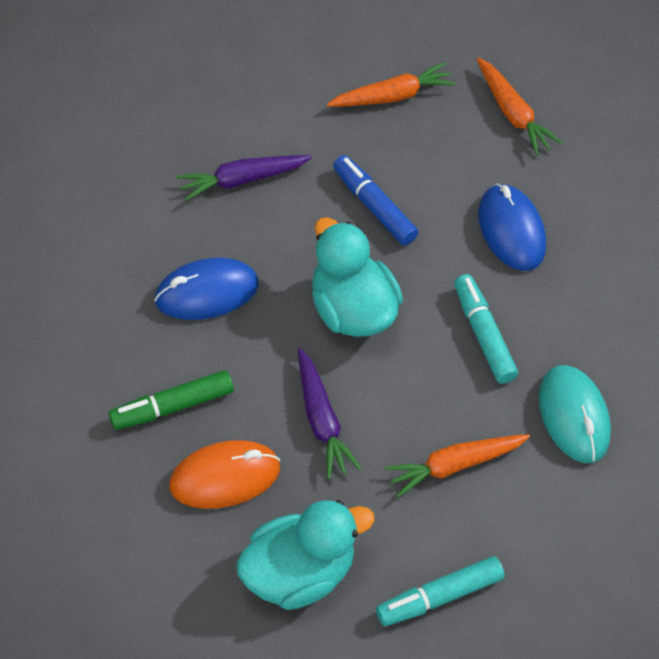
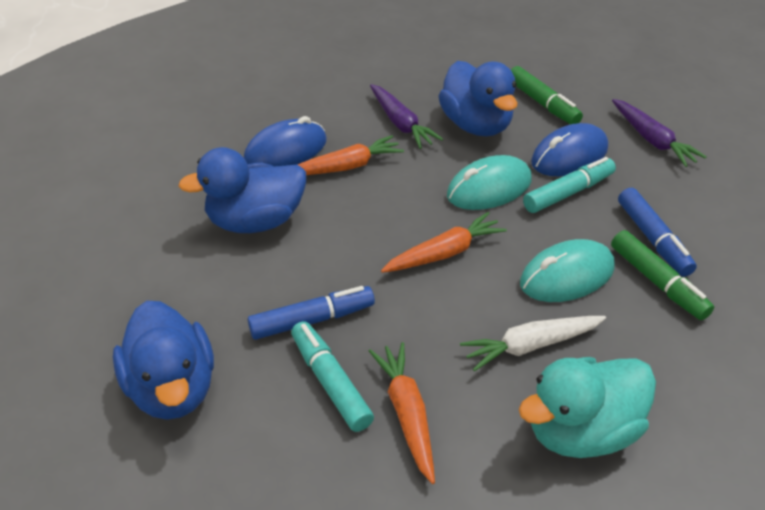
blue duck: 0 -> 3
blue marker: 1 -> 2
green marker: 1 -> 2
orange mouse: 1 -> 0
turquoise duck: 2 -> 1
turquoise mouse: 1 -> 2
white carrot: 0 -> 1

